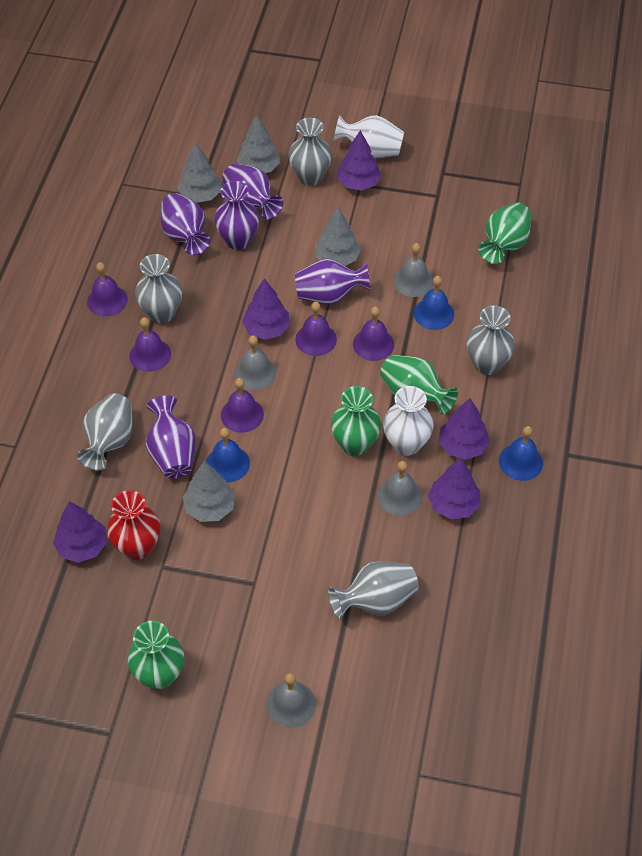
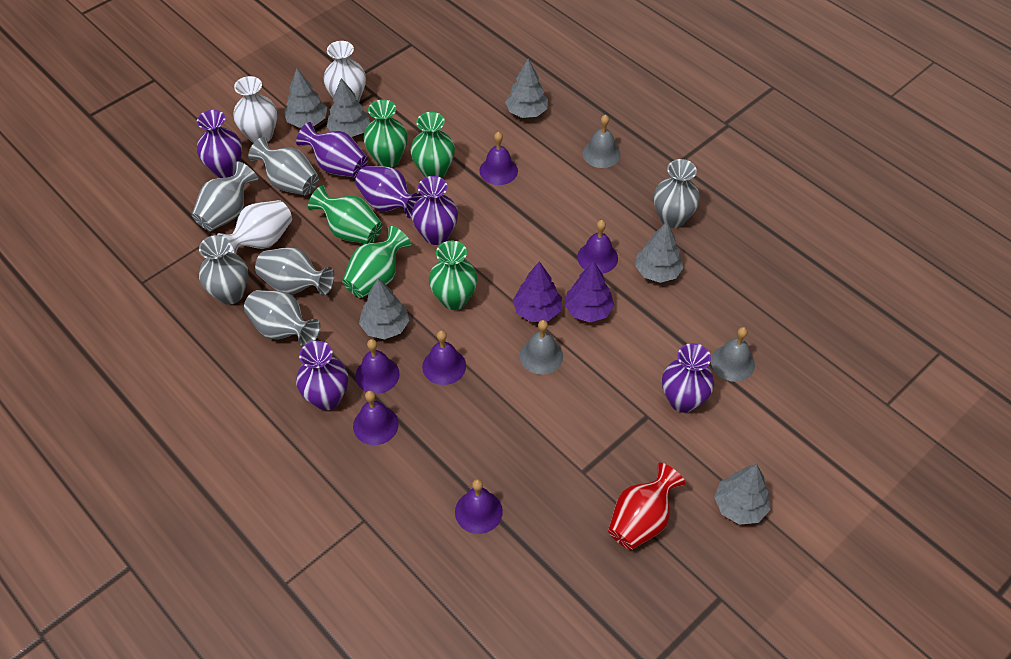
blue bell: 3 -> 0
green vase: 4 -> 5
grey bell: 4 -> 3
grey tree: 4 -> 6
grey vase: 5 -> 6
purple bell: 5 -> 6
purple tree: 5 -> 2
purple vase: 5 -> 6
white vase: 2 -> 3

